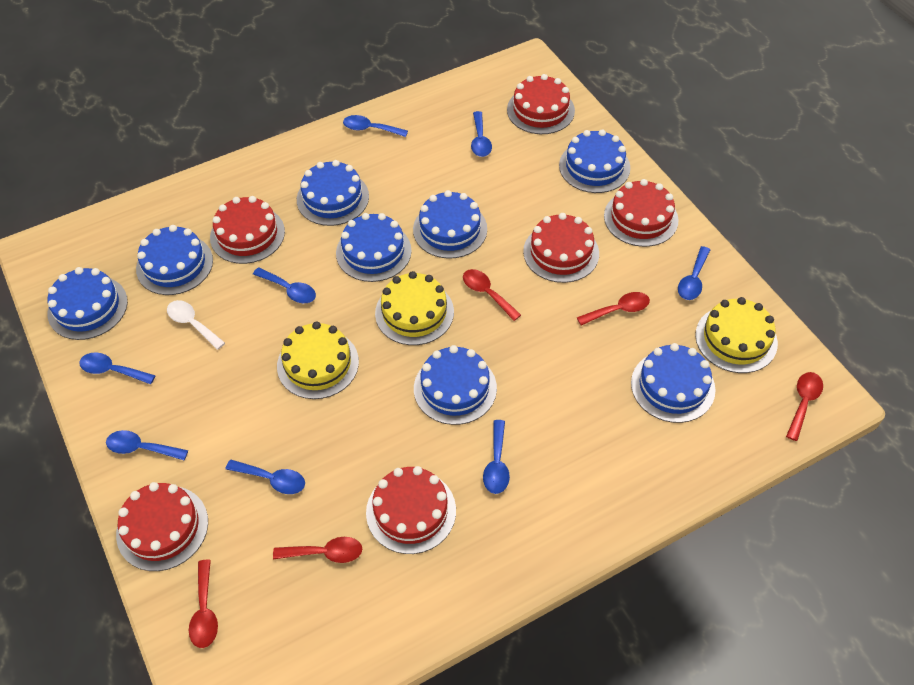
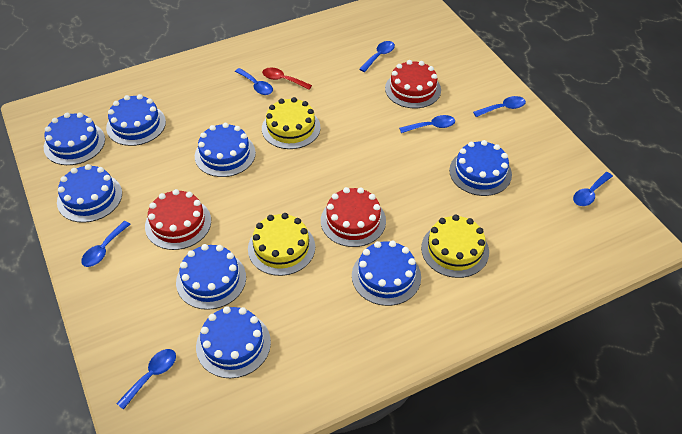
blue spoon: 8 -> 7
red cake: 6 -> 3
red spoon: 5 -> 1
white spoon: 1 -> 0

